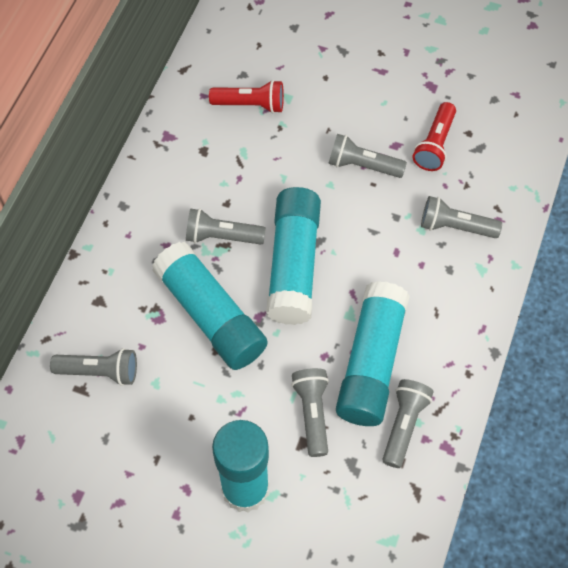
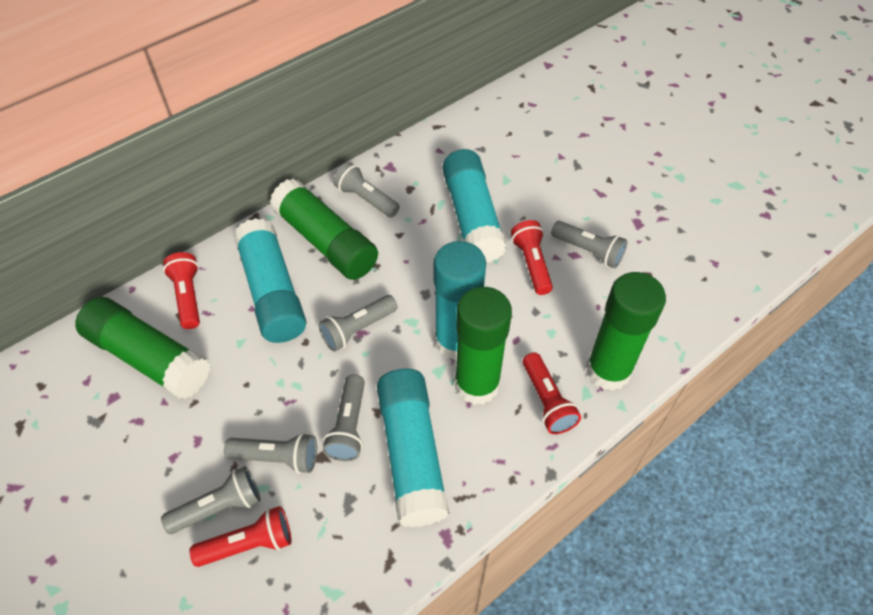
green glue stick: 0 -> 4
red flashlight: 2 -> 4

